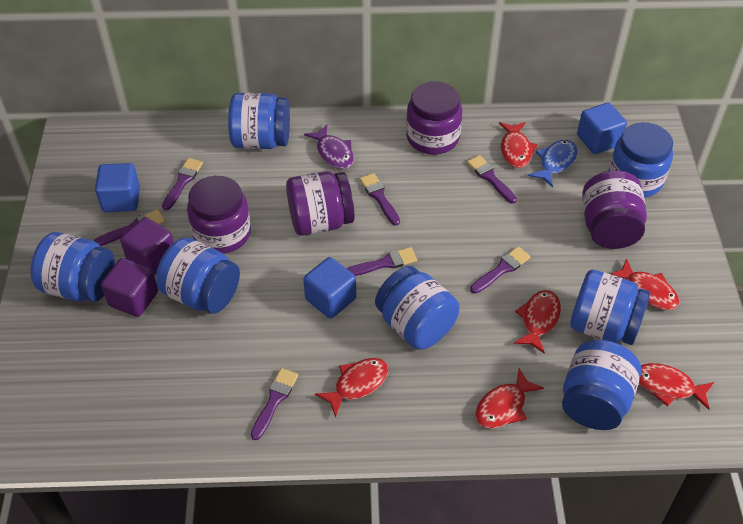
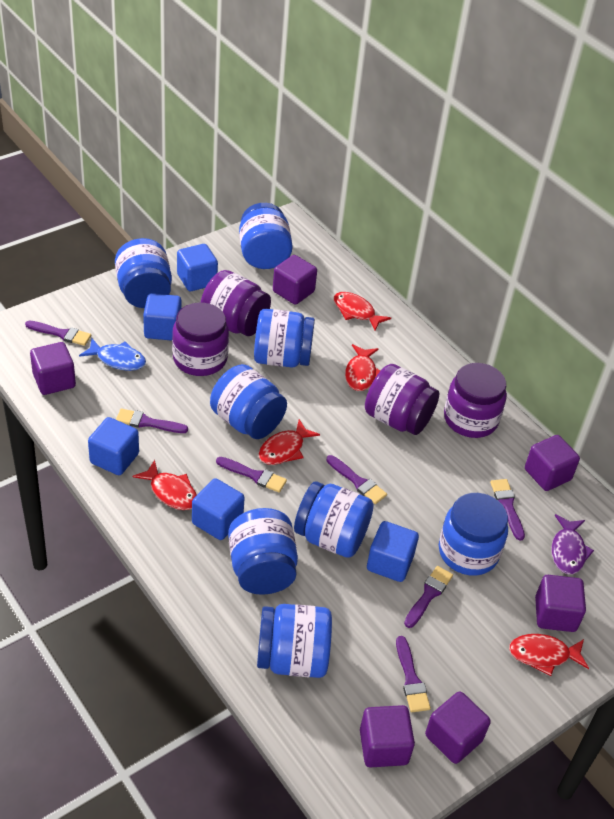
blue cube: 3 -> 5
blue jar: 7 -> 8
purple cube: 2 -> 6
red fish: 6 -> 5

